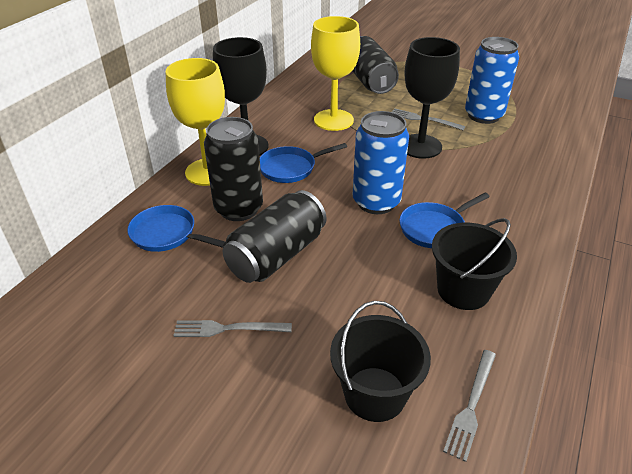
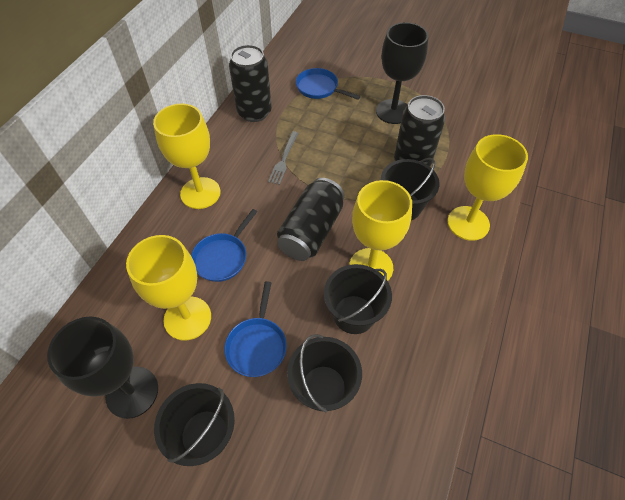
black bucket: 2 -> 4
blue can: 2 -> 0
grey fork: 3 -> 1
yellow goblet: 2 -> 4

